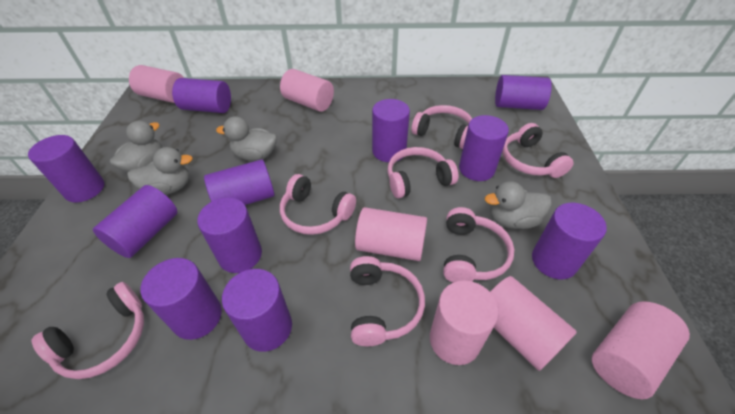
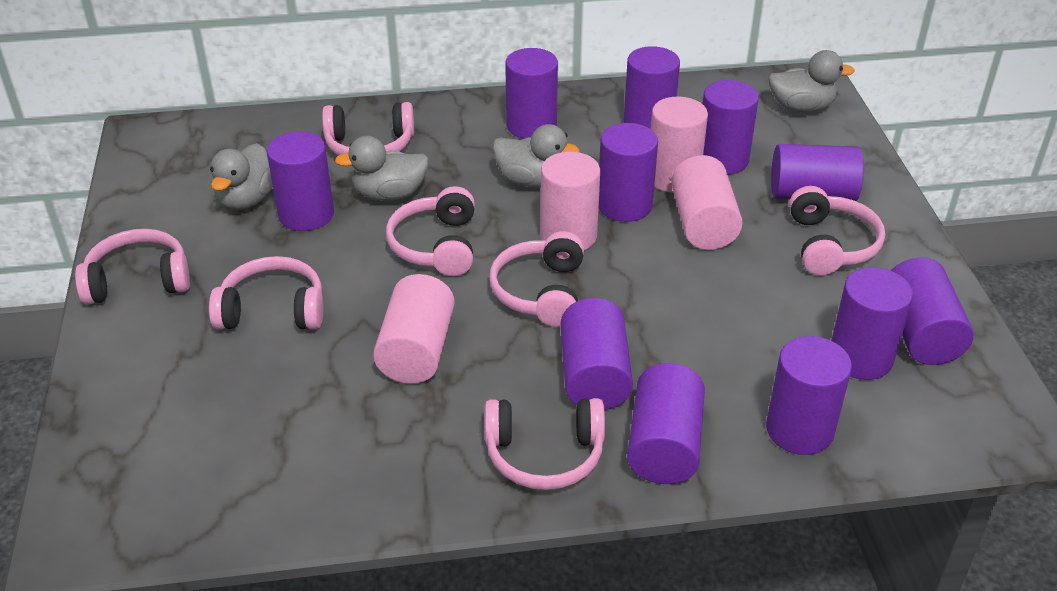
pink cylinder: 6 -> 4

